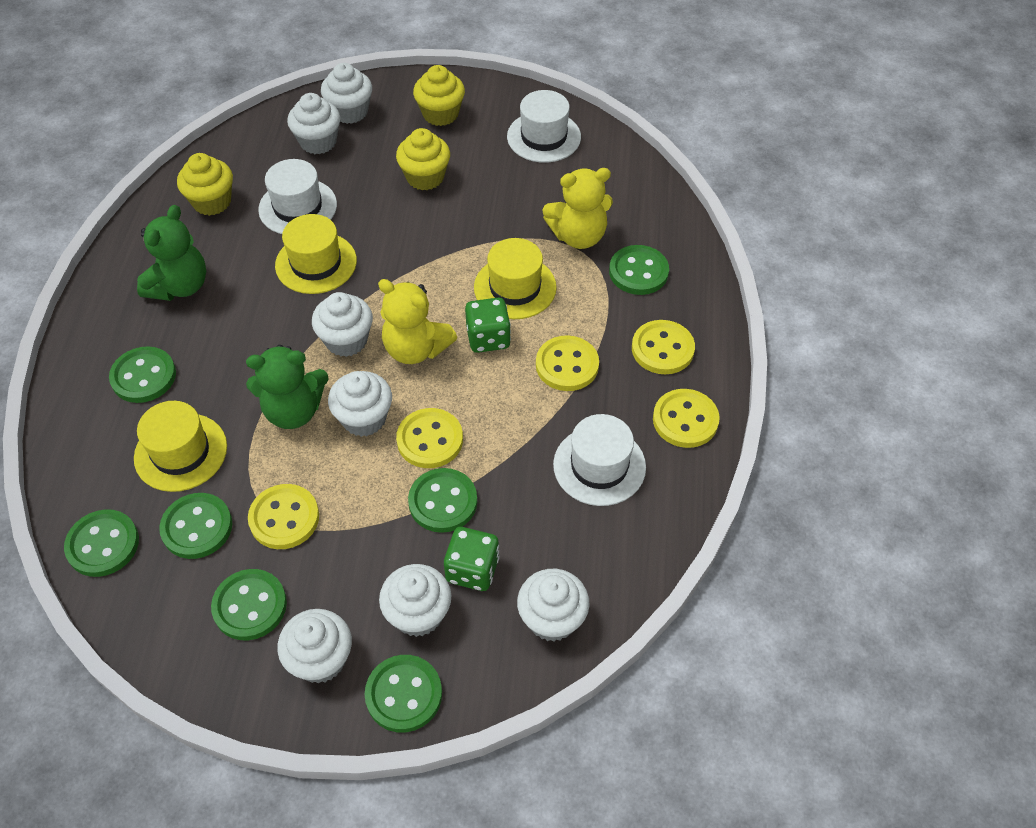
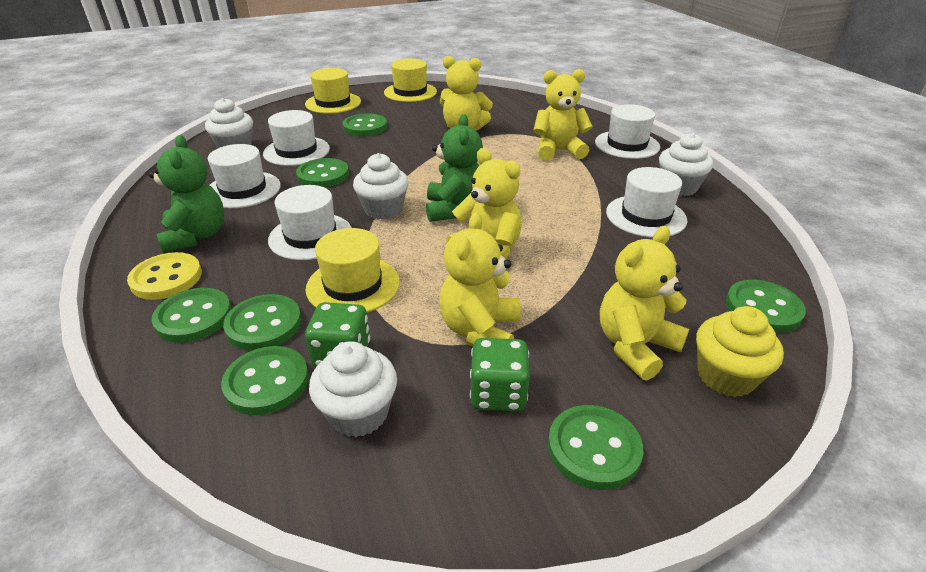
white cupcake: 7 -> 4
white hat: 3 -> 5
yellow button: 5 -> 1
yellow cupcake: 3 -> 1
yellow teddy bear: 2 -> 5

